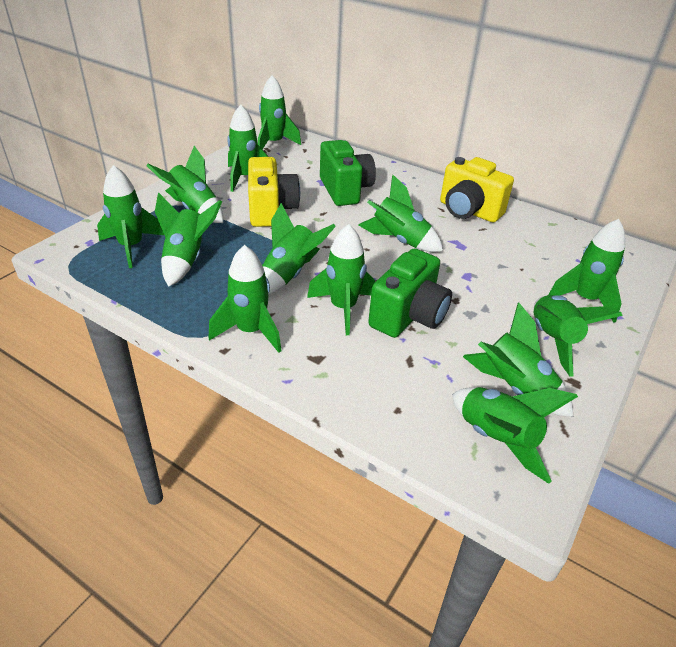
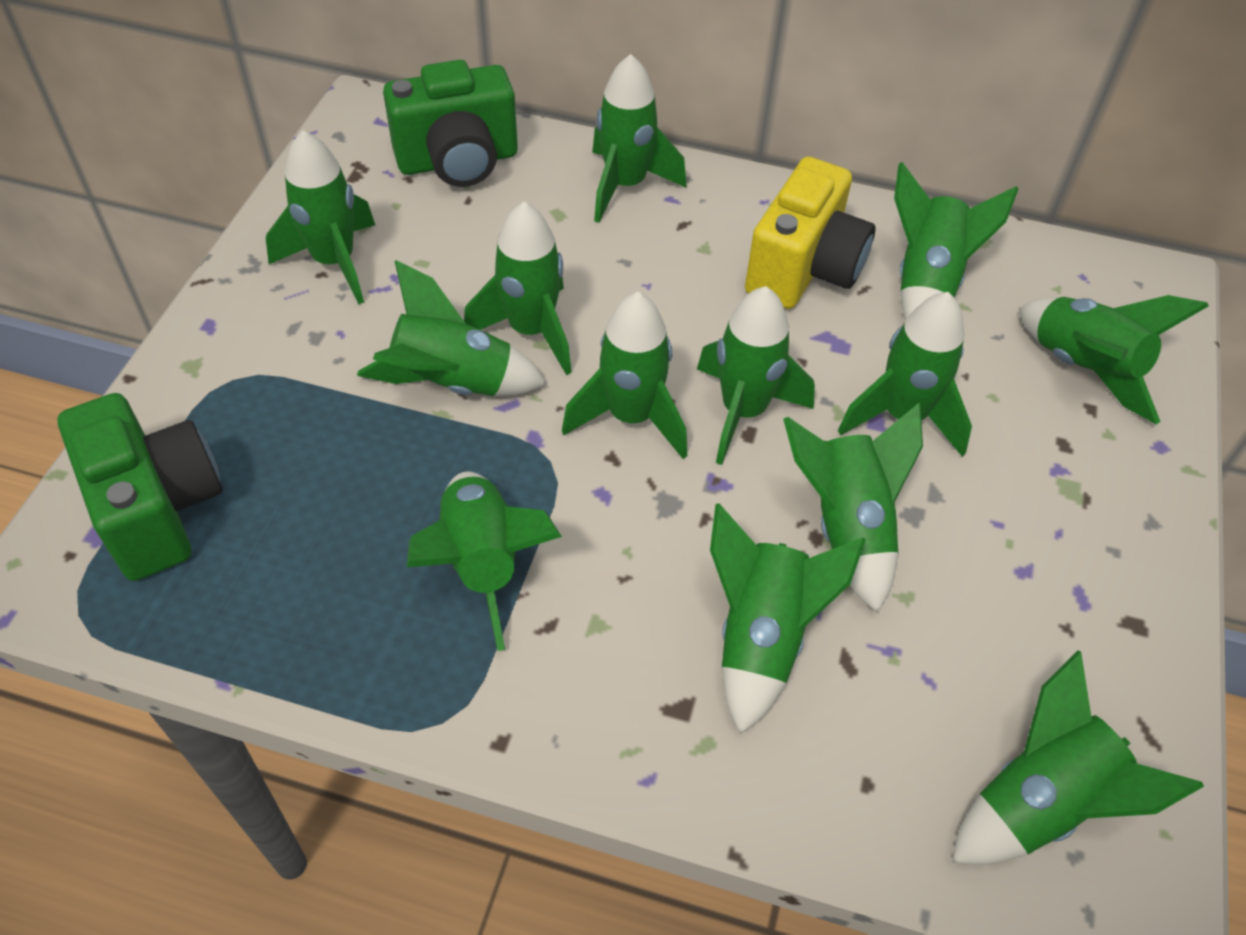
yellow camera: 2 -> 1

